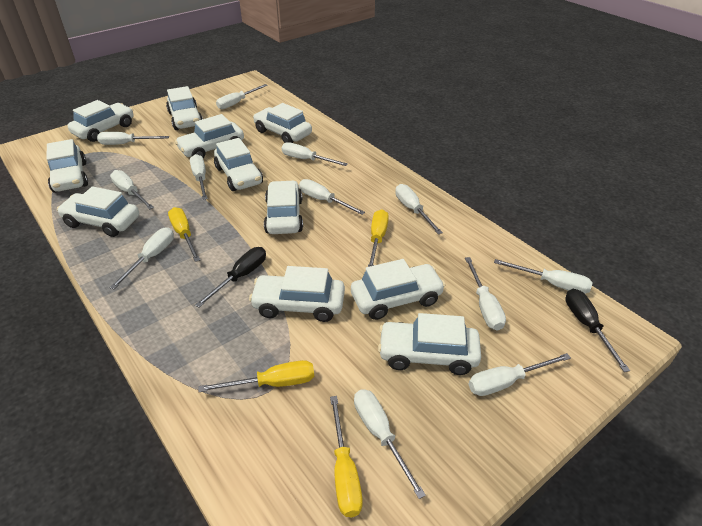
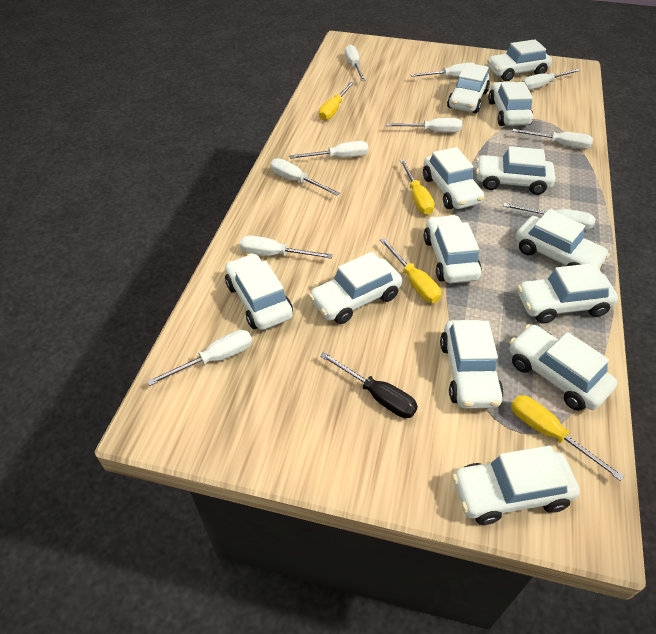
black screwdriver: 2 -> 1
white car: 11 -> 13
white screwdriver: 12 -> 10

